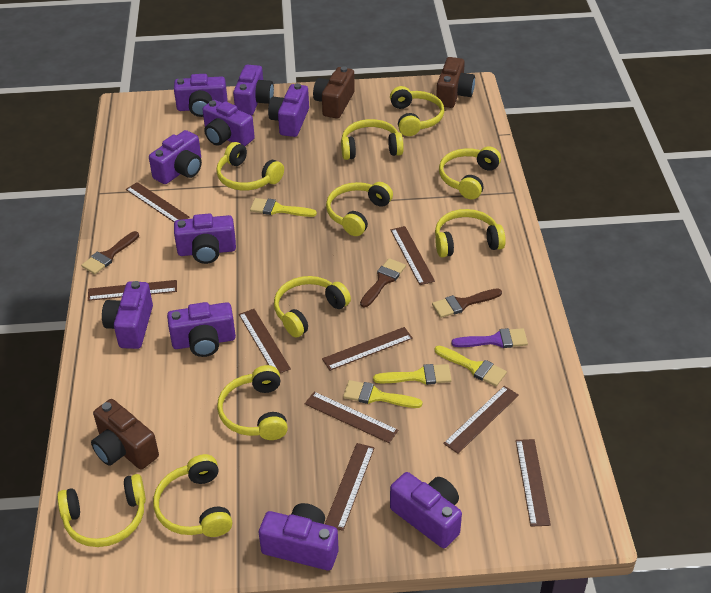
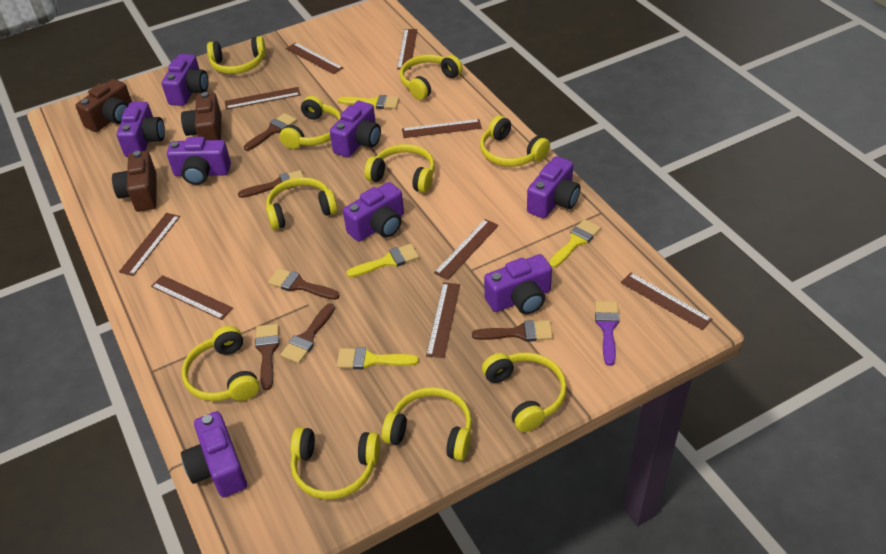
brown brush: 3 -> 6
purple camera: 10 -> 8

